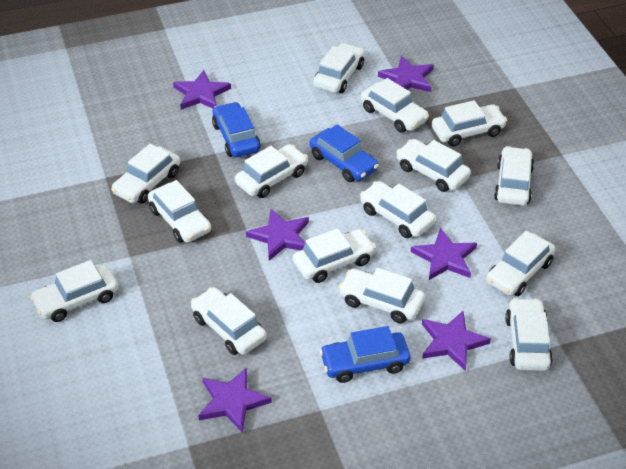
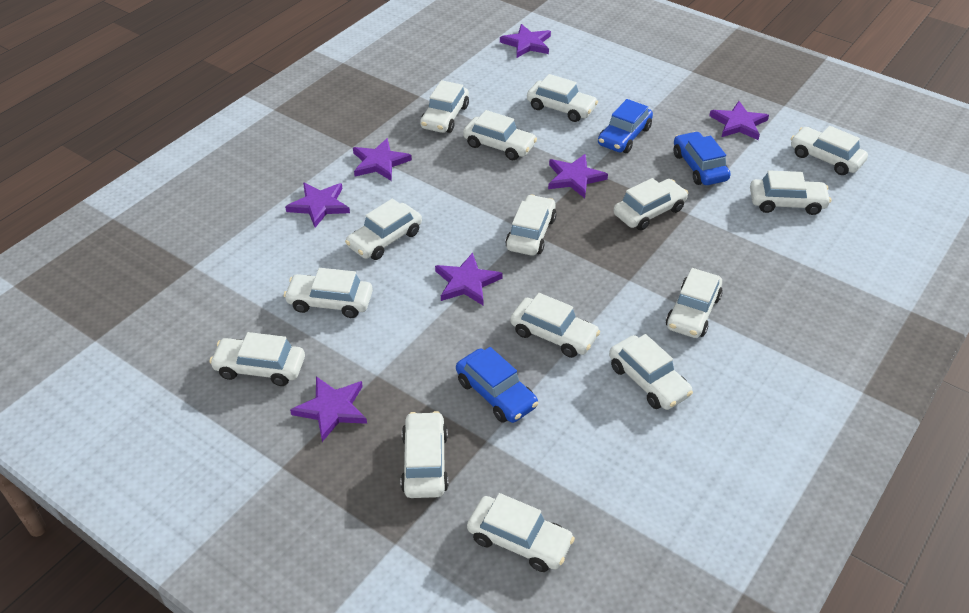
purple star: 6 -> 7

